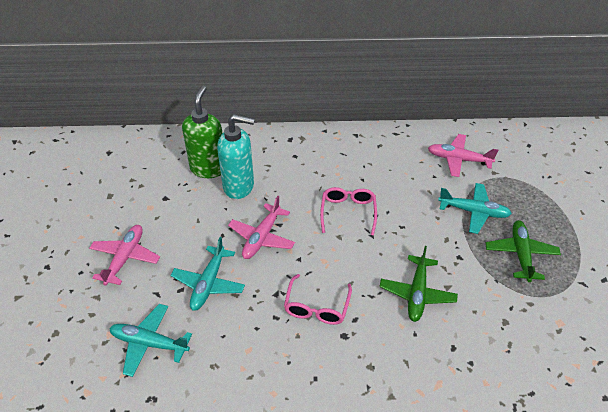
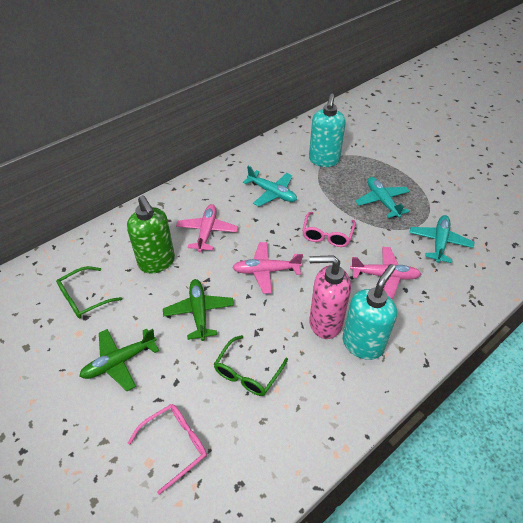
green glasses: 0 -> 2
pink soap dispenser: 0 -> 1
turquoise soap dispenser: 1 -> 2

